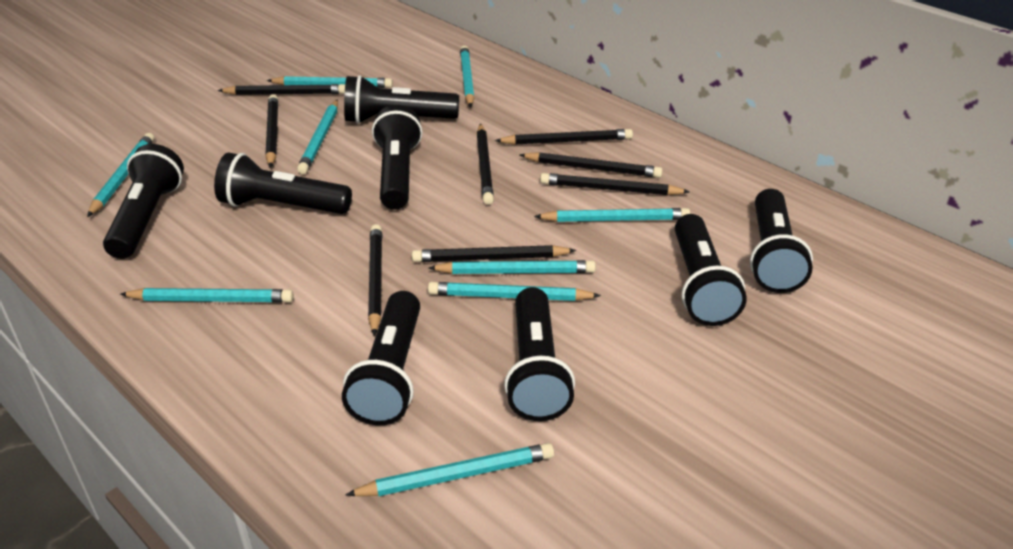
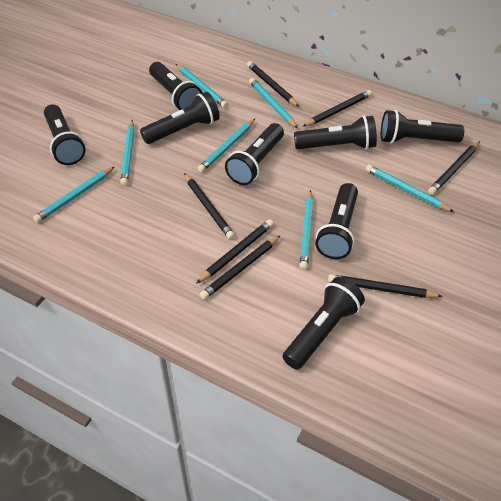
black pencil: 8 -> 7
turquoise pencil: 9 -> 7

